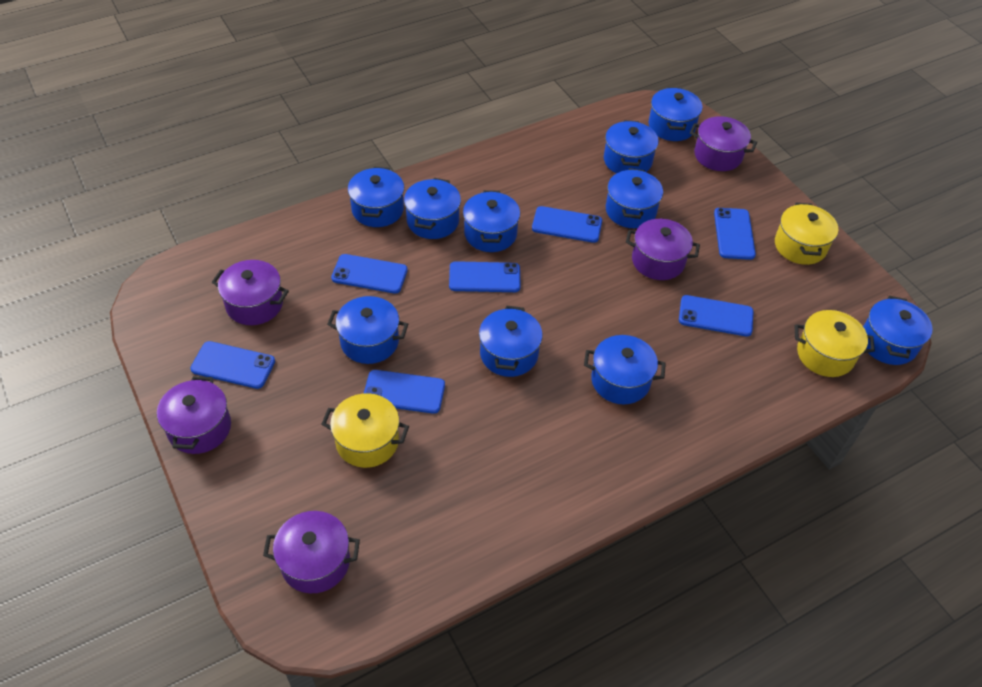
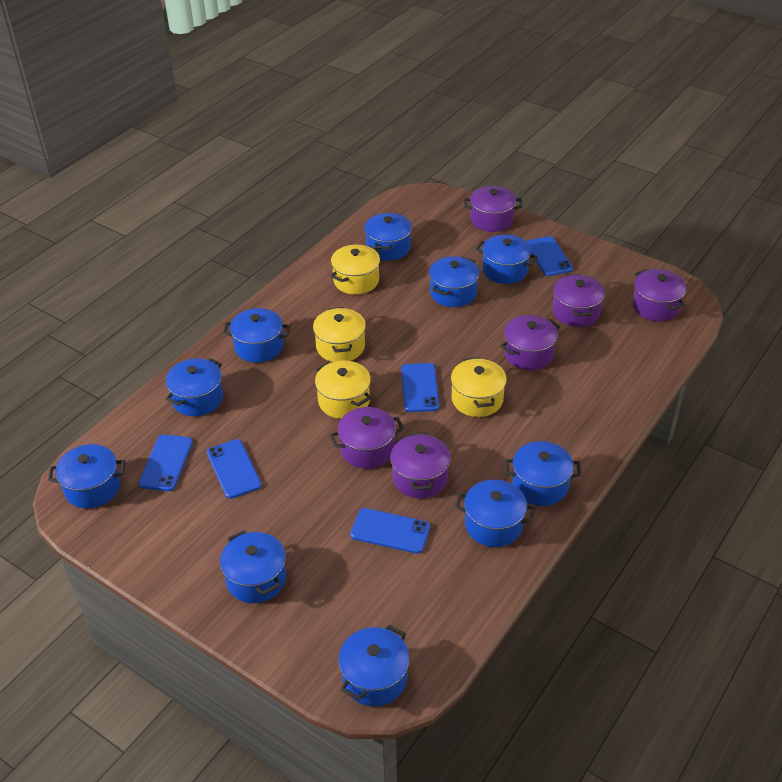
blue phone: 7 -> 5
purple pot: 5 -> 6
yellow pot: 3 -> 4

